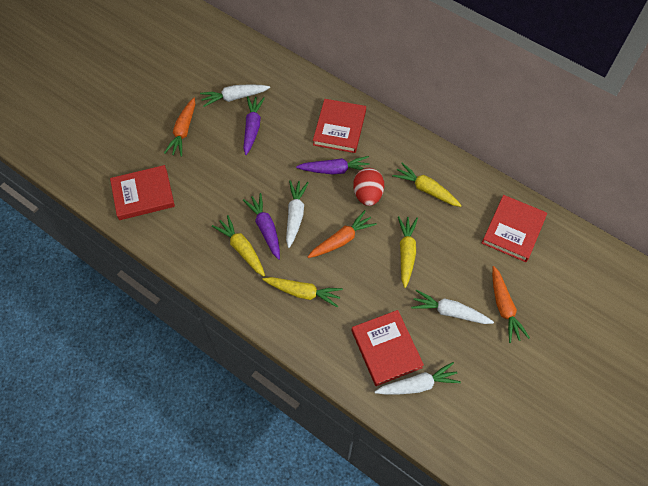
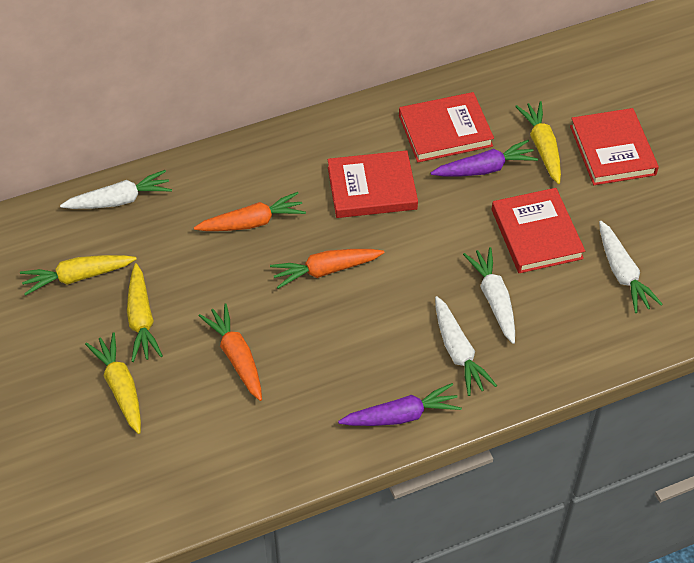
purple carrot: 3 -> 2
red egg: 1 -> 0

